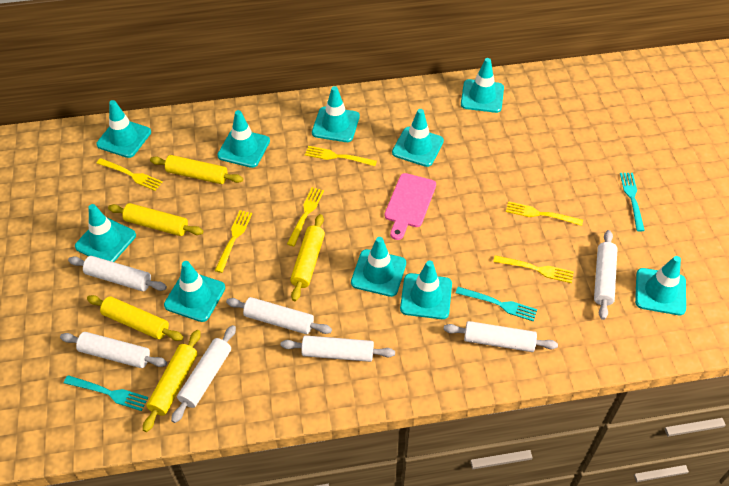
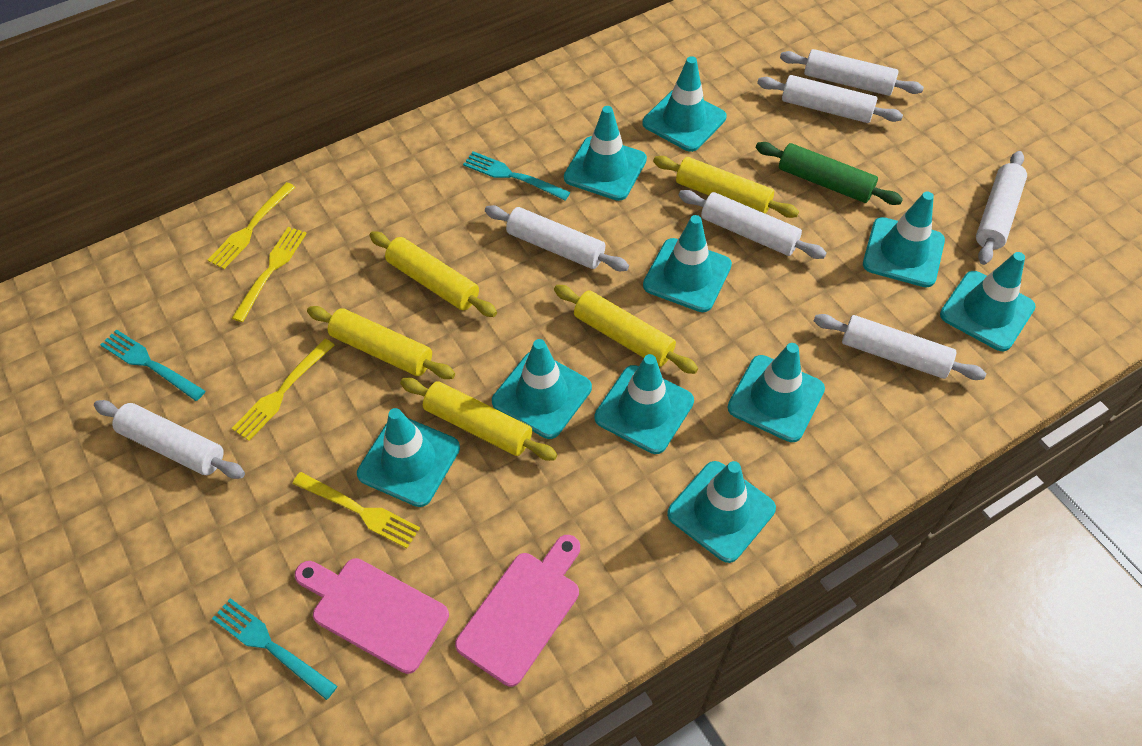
green rolling pin: 0 -> 1
pink cutting board: 1 -> 2
yellow fork: 6 -> 4

